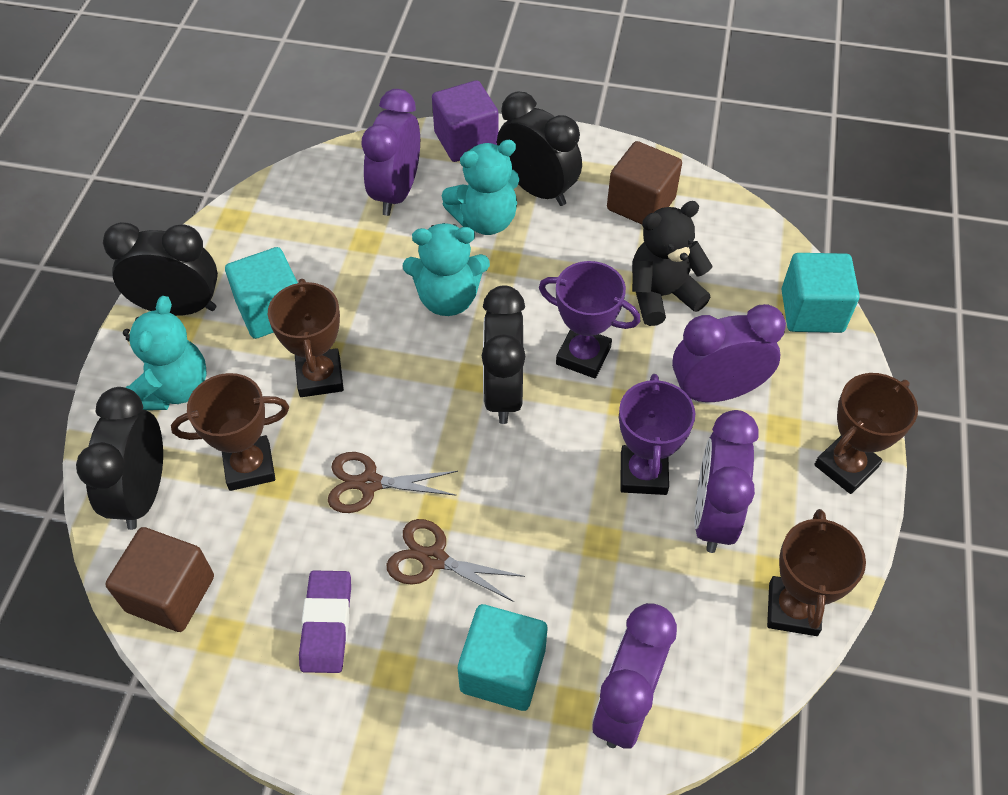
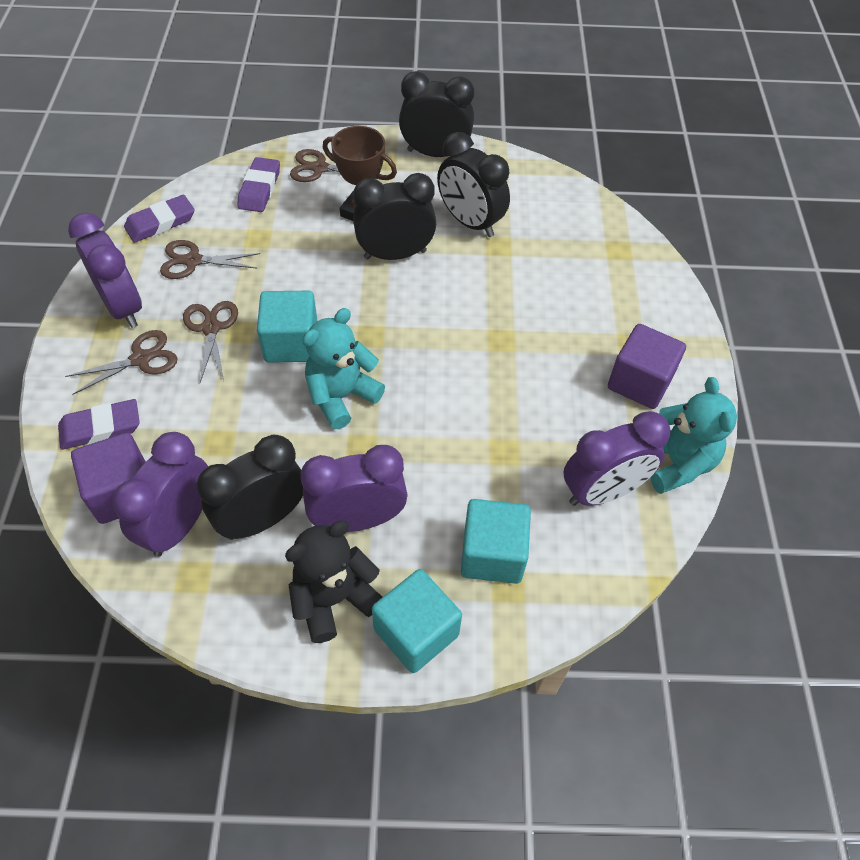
brown cube: 2 -> 0
brown scissors: 2 -> 4
brown trophy: 4 -> 1
purple cube: 1 -> 2
purple eraser: 1 -> 3
purple trophy: 2 -> 0
turquoise teddy bear: 3 -> 2

